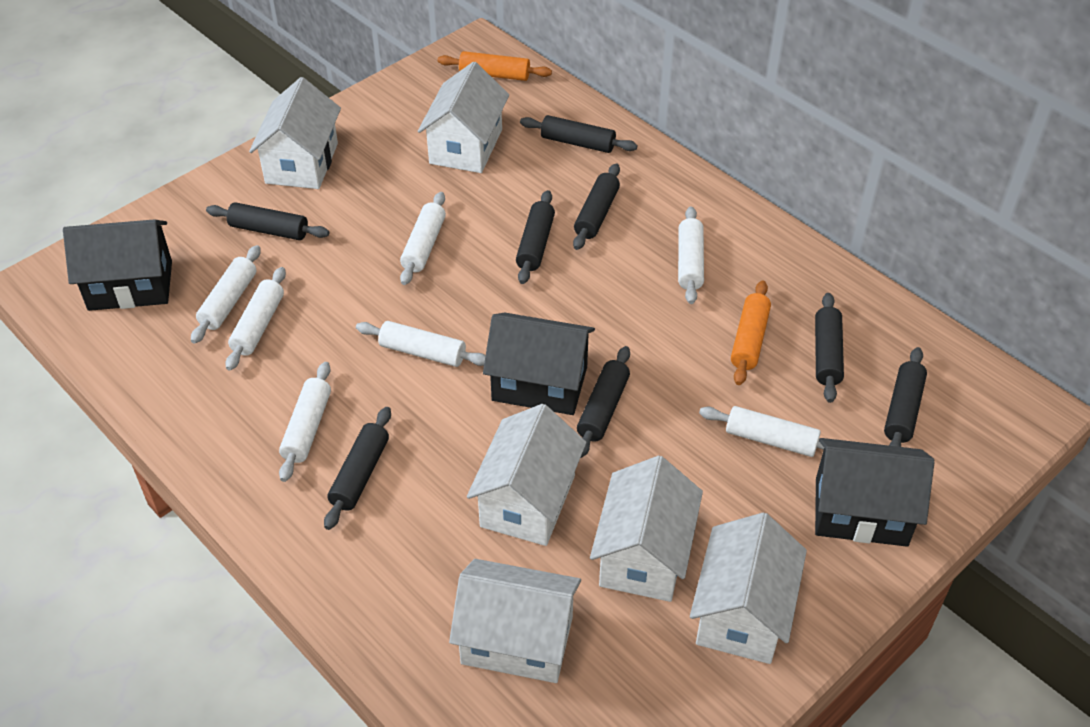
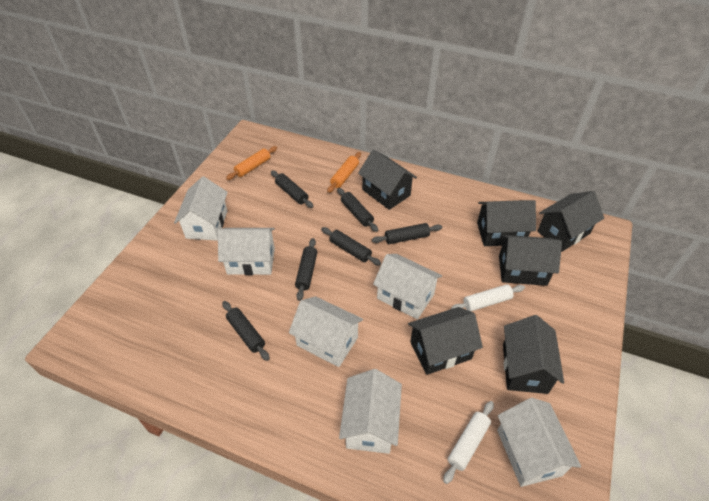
black house: 3 -> 6
black rolling pin: 8 -> 6
white rolling pin: 7 -> 2

